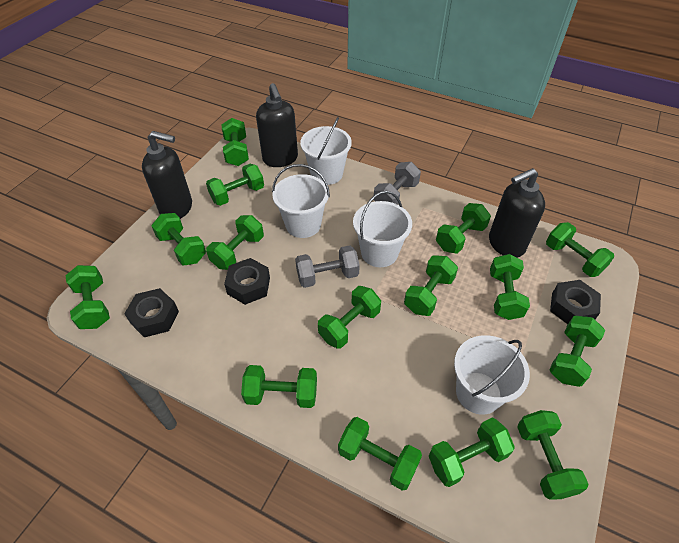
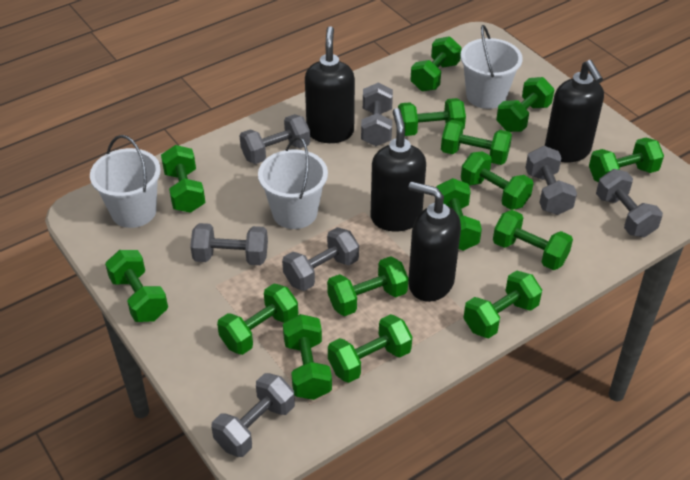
black nut: 3 -> 0
black soap dispenser: 3 -> 4
grey dumbbell: 2 -> 7
white bucket: 4 -> 3

